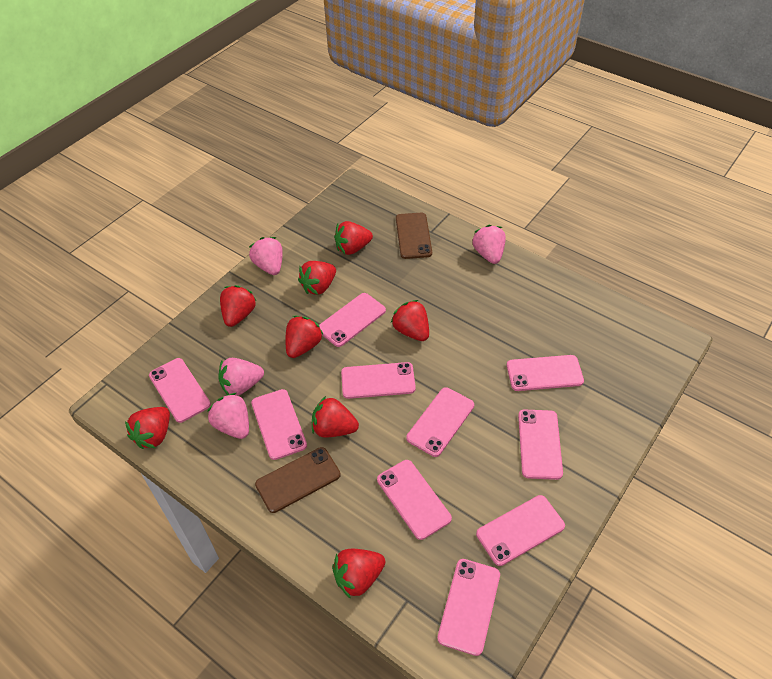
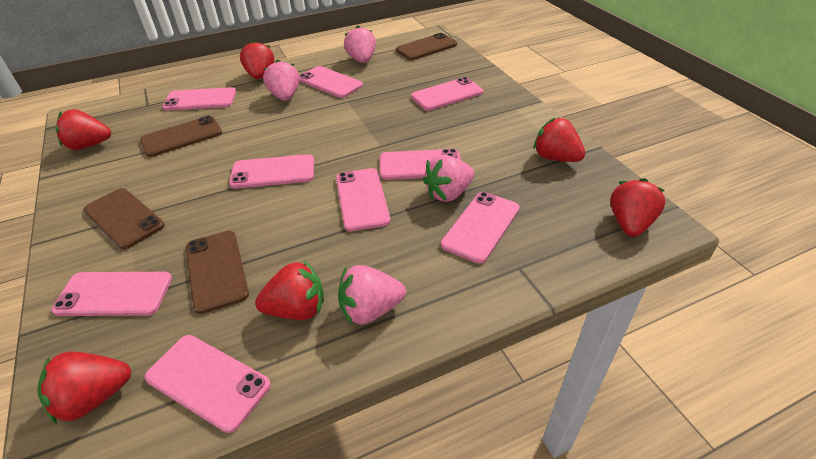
brown phone: 2 -> 4
pink phone: 10 -> 9
red strawberry: 8 -> 6

